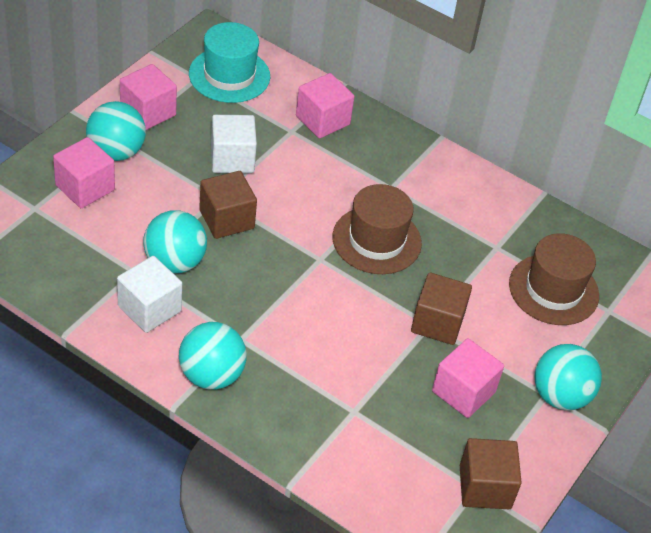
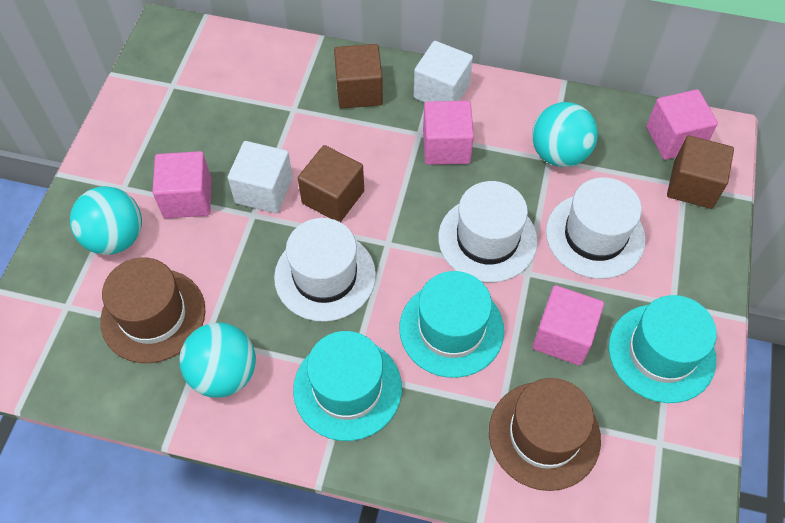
turquoise ball: 4 -> 3
turquoise hat: 1 -> 3
white hat: 0 -> 3

